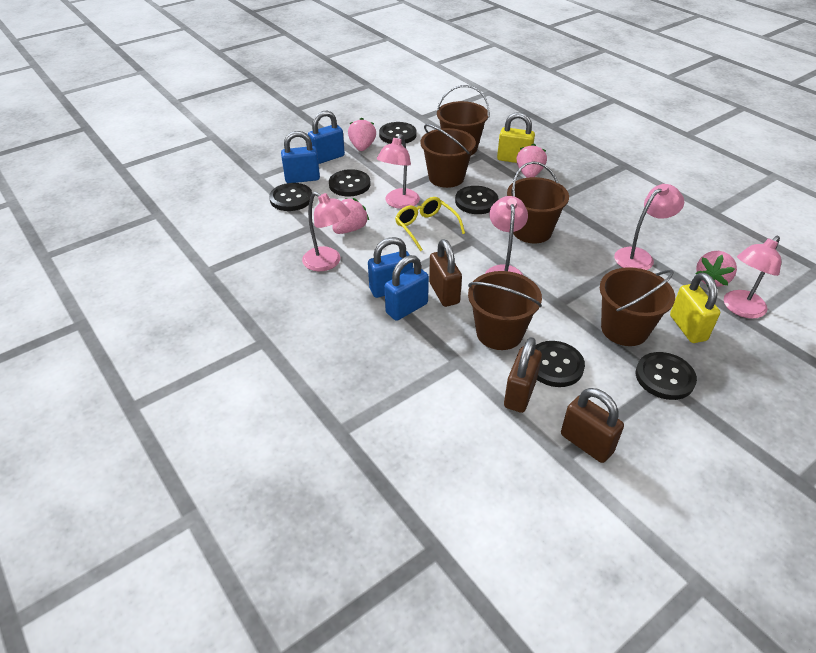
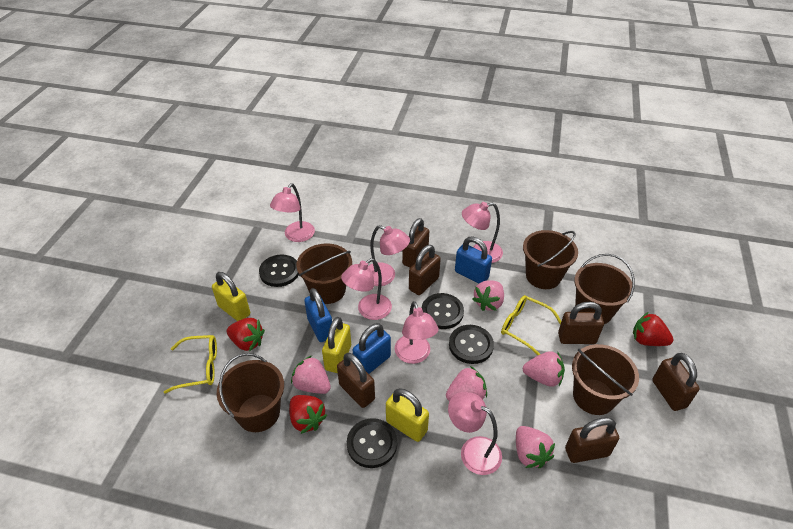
black button: 6 -> 4
blue padlock: 4 -> 3
brown padlock: 3 -> 6
pink lamp: 5 -> 6
pink strawberry: 4 -> 5
red strawberry: 0 -> 3
yellow glasses: 1 -> 2
yellow padlock: 2 -> 3

